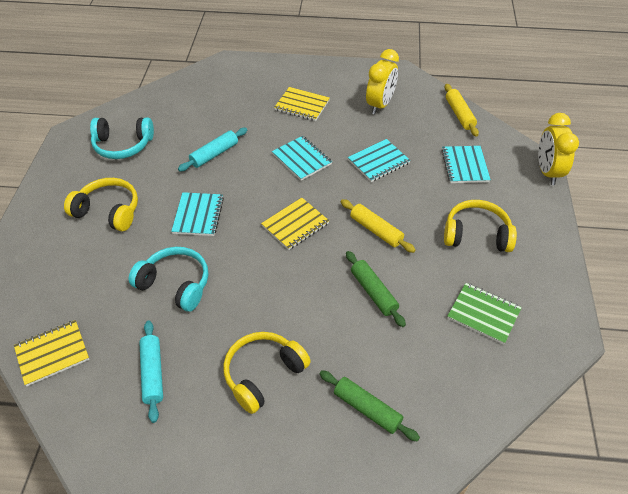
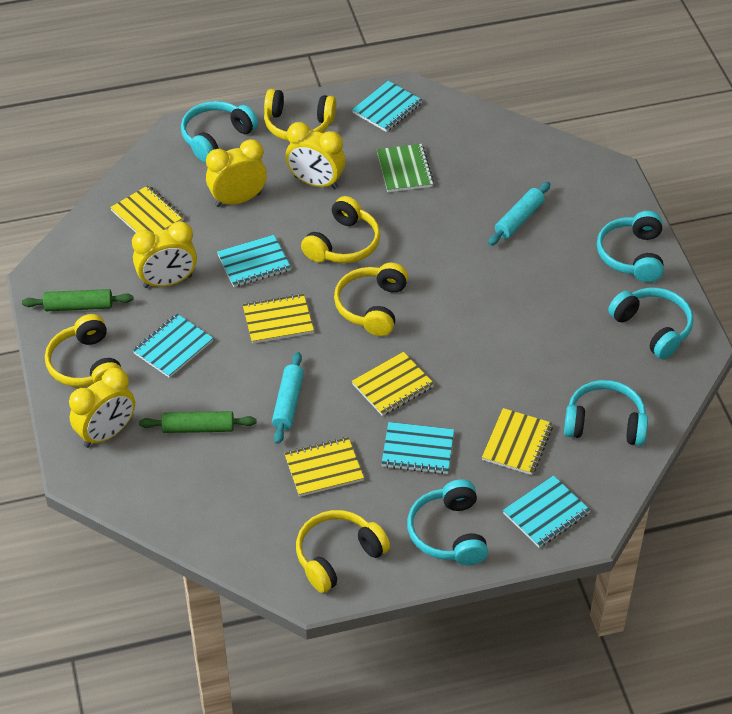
turquoise headphones: 2 -> 5
turquoise notebook: 4 -> 5
yellow clock: 2 -> 4
yellow headphones: 3 -> 5
yellow notebook: 3 -> 5
yellow rolling pin: 2 -> 0

